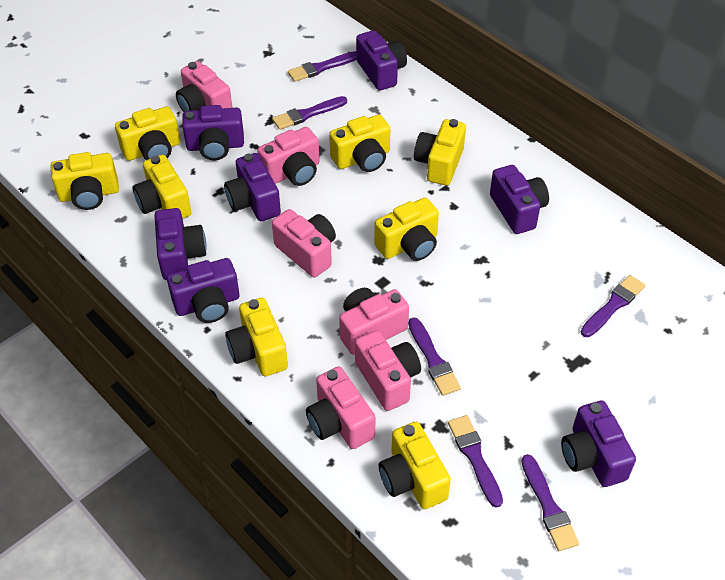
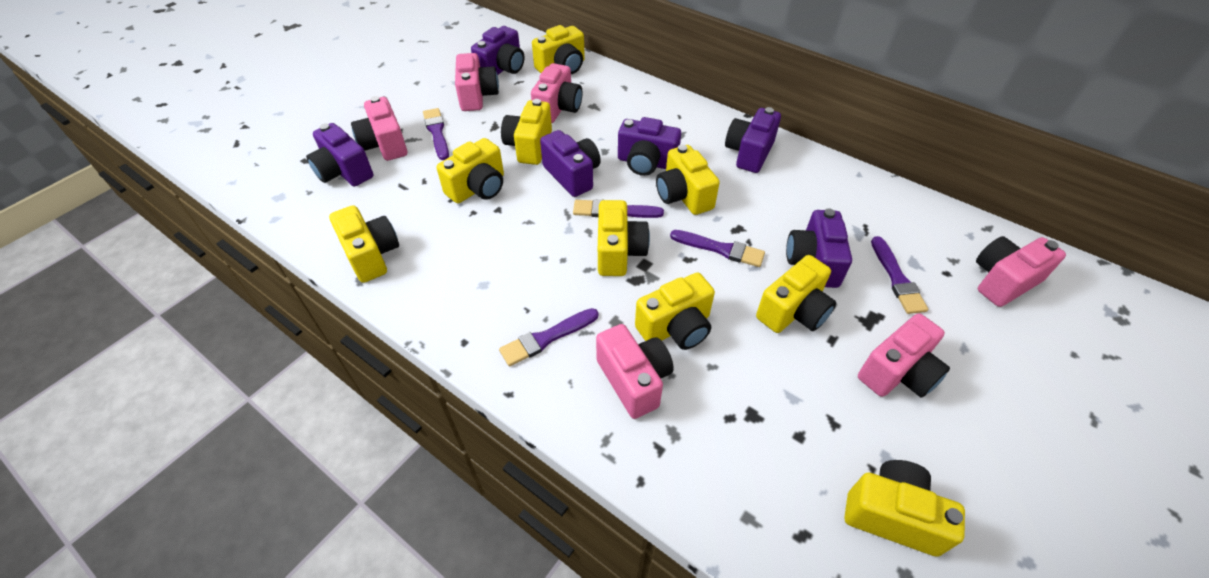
purple brush: 6 -> 5
purple camera: 7 -> 6
yellow camera: 8 -> 9

